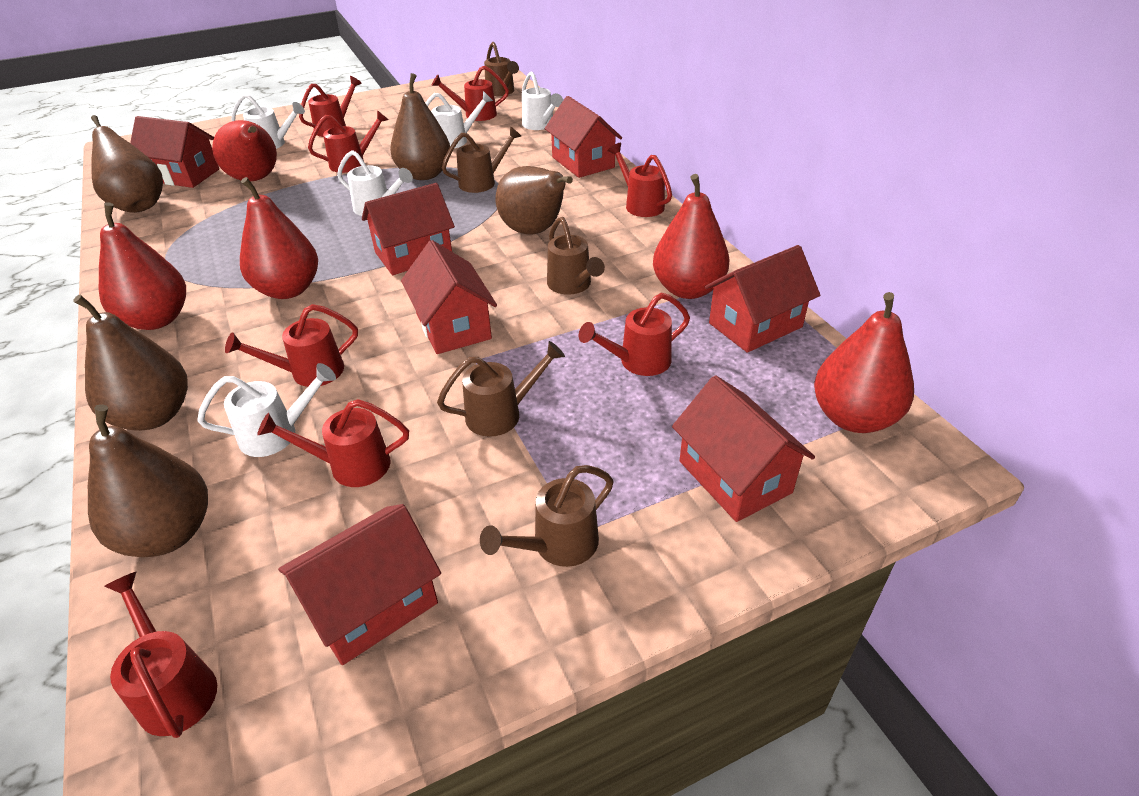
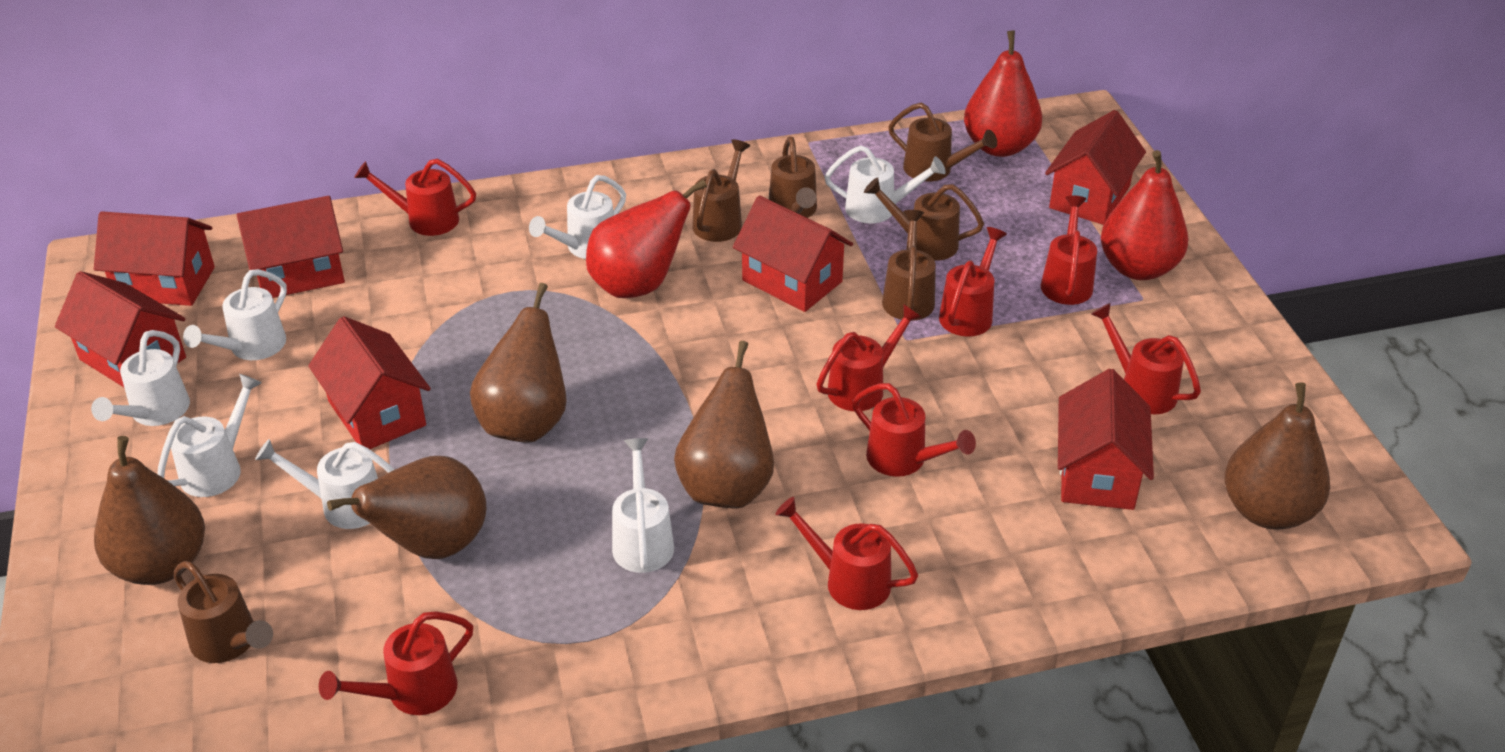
brown watering can: 5 -> 6
red pear: 5 -> 3
white watering can: 5 -> 7

